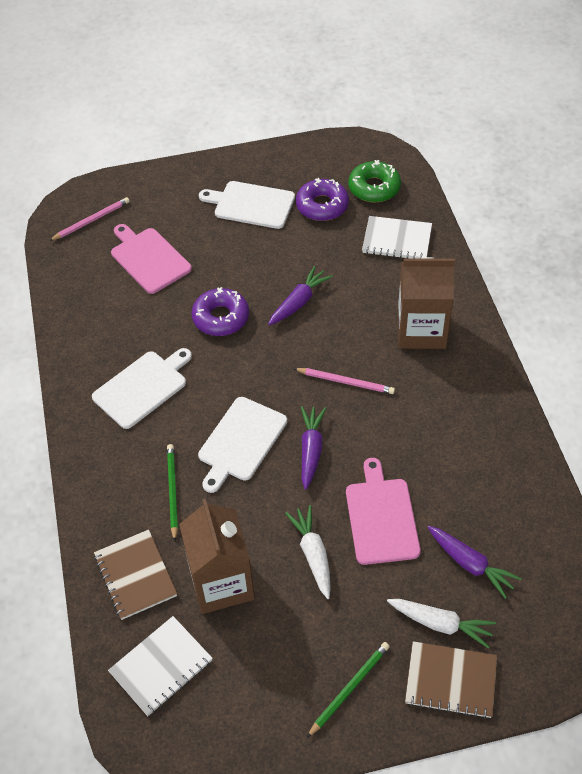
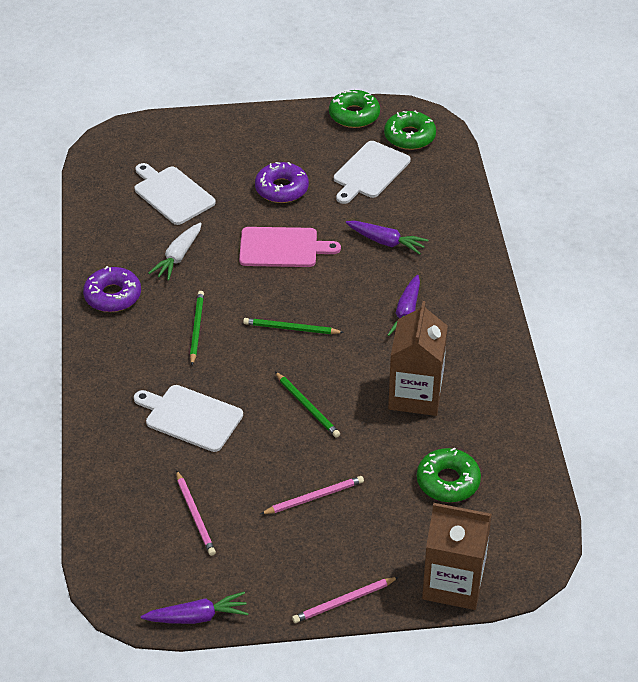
brown notebook: 2 -> 0
green donut: 1 -> 3
green pencil: 2 -> 3
pink cutting board: 2 -> 1
pink pencil: 2 -> 3
white carrot: 2 -> 1
white notebook: 2 -> 0

